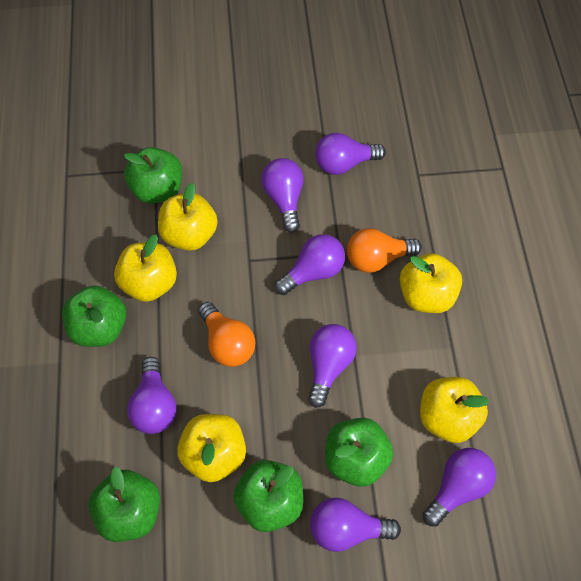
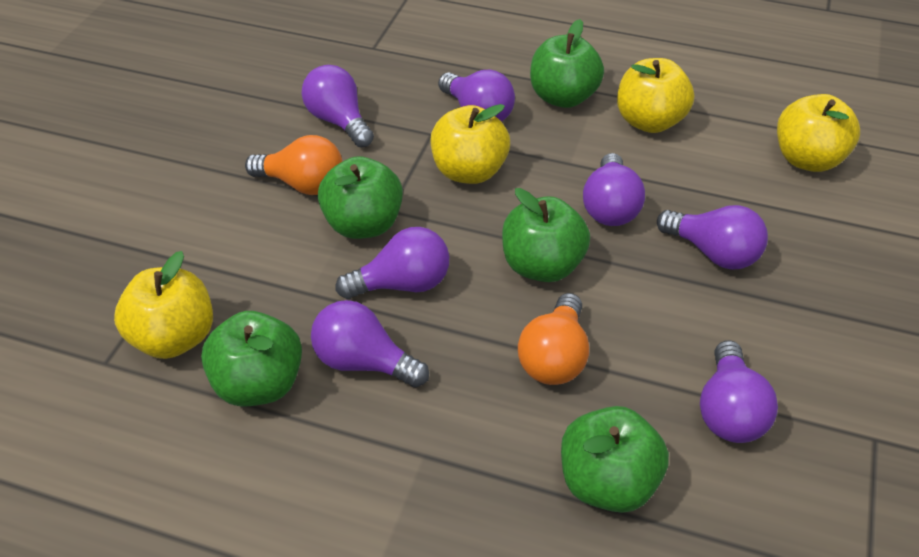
yellow apple: 5 -> 4

